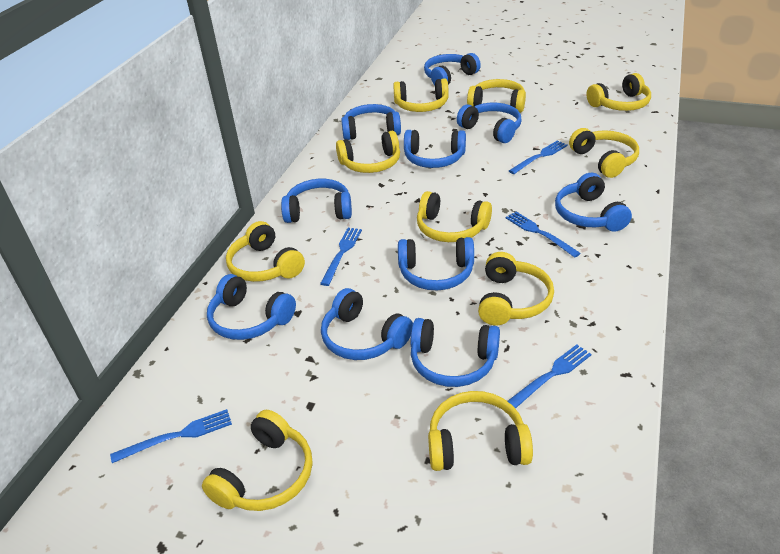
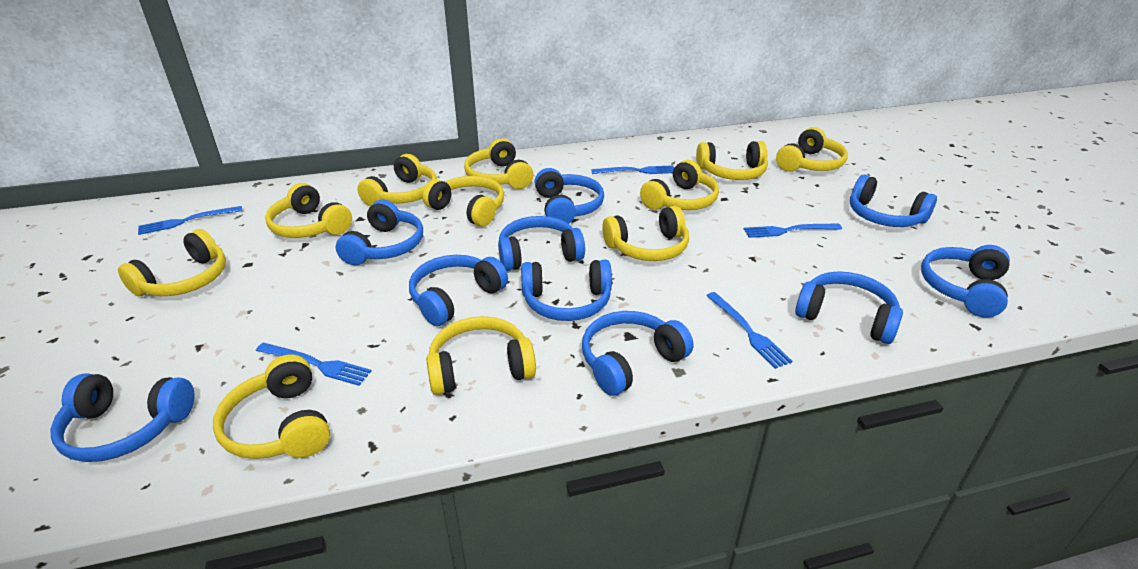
yellow headphones: 10 -> 11

